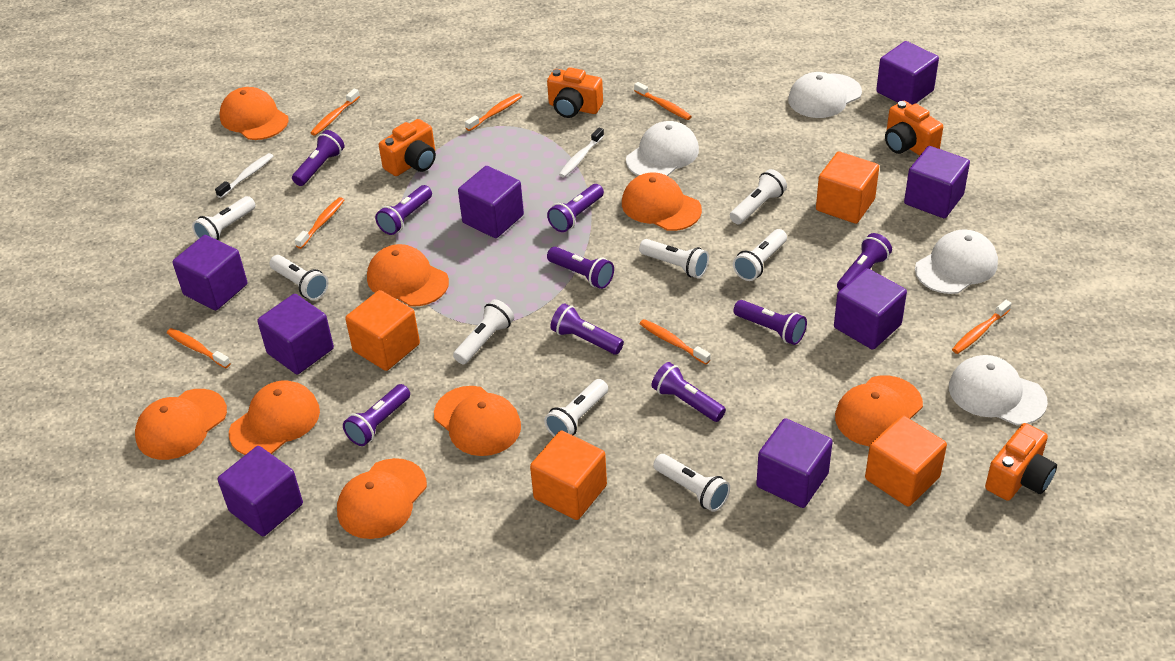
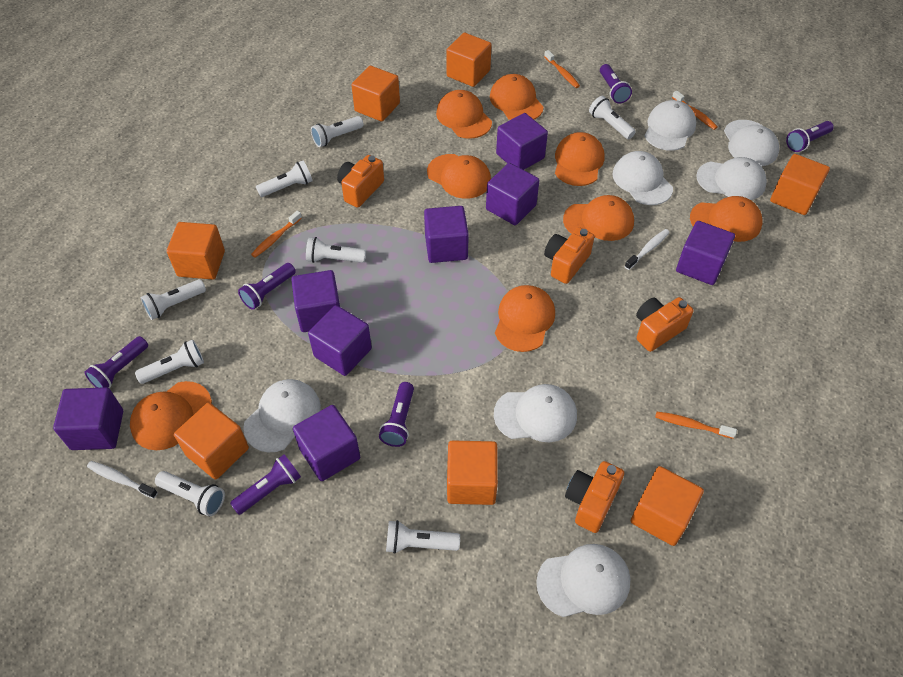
orange cube: 4 -> 7
orange toothbrush: 7 -> 4
purple flashlight: 9 -> 6
white cap: 4 -> 7

